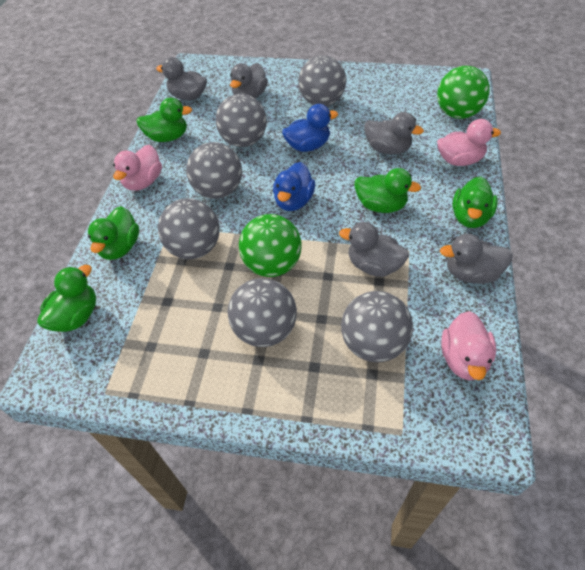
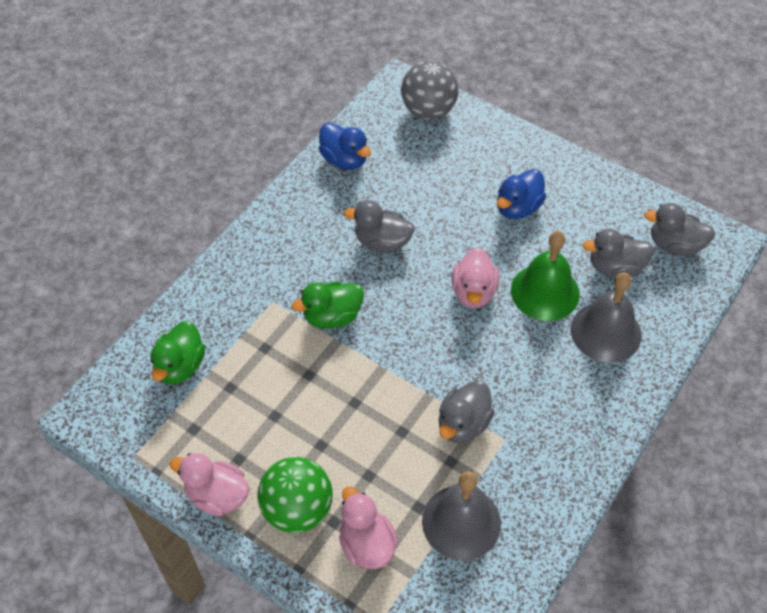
green ball: 2 -> 1
green bell: 0 -> 1
green duck: 5 -> 2
grey ball: 6 -> 1
grey bell: 0 -> 2
grey duck: 5 -> 4

